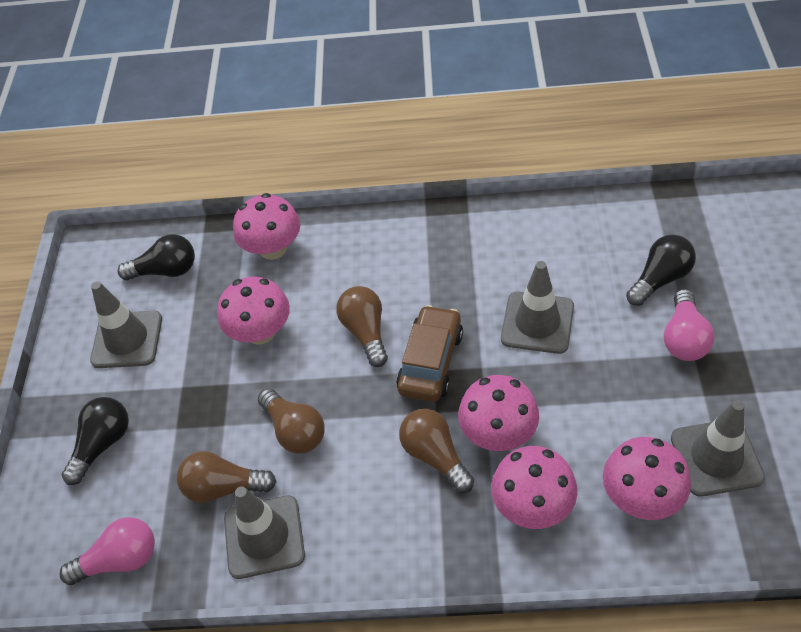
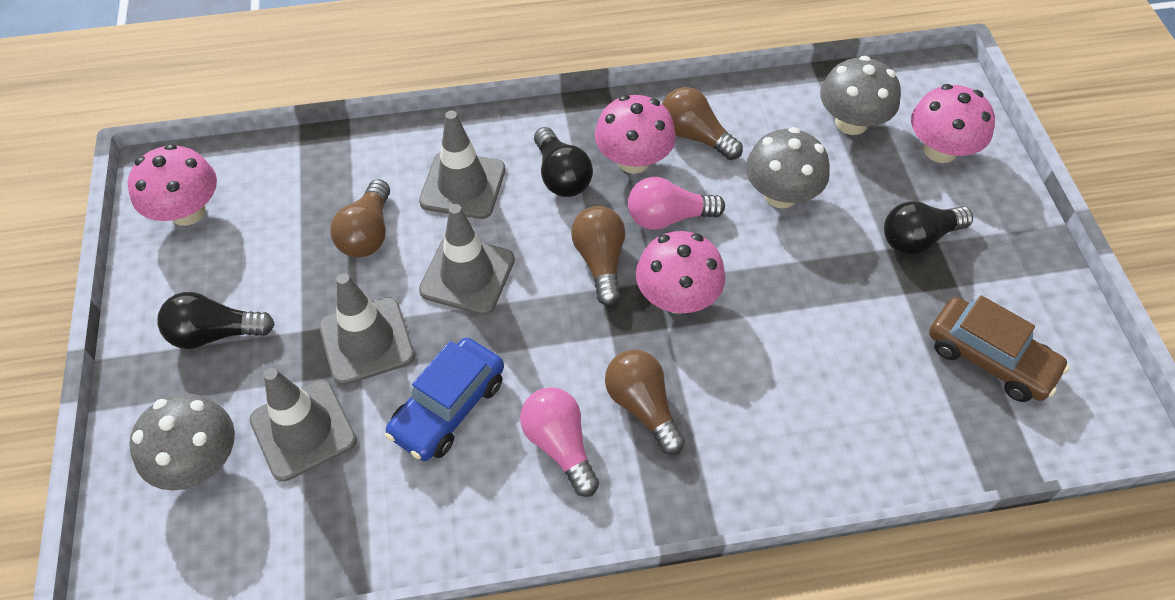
blue car: 0 -> 1
grey mushroom: 0 -> 3
pink mushroom: 5 -> 4

